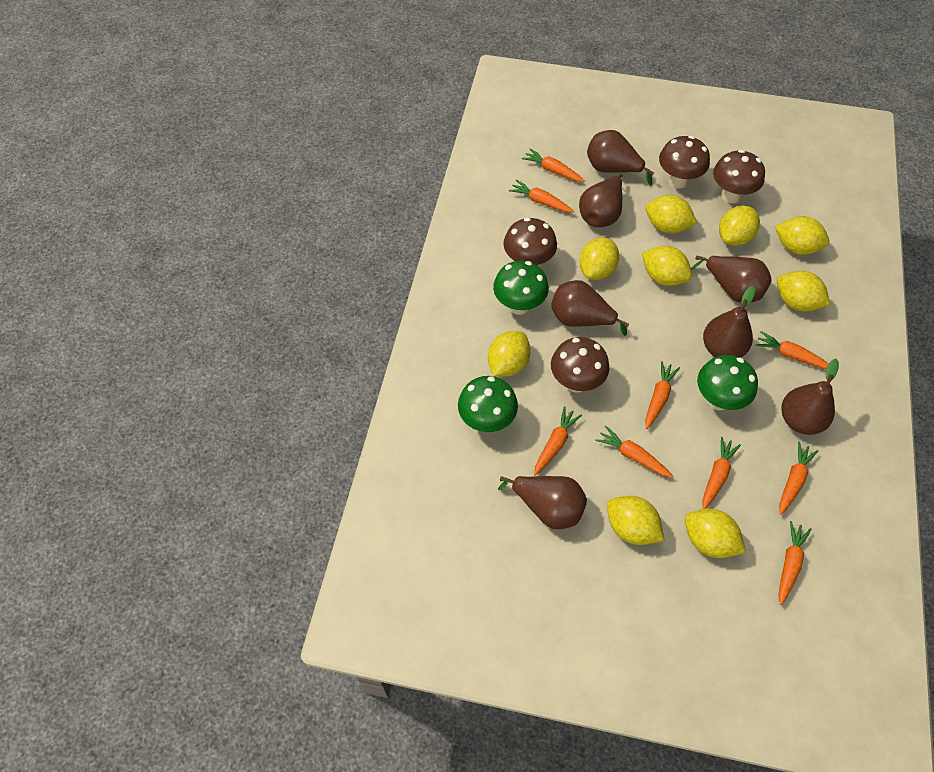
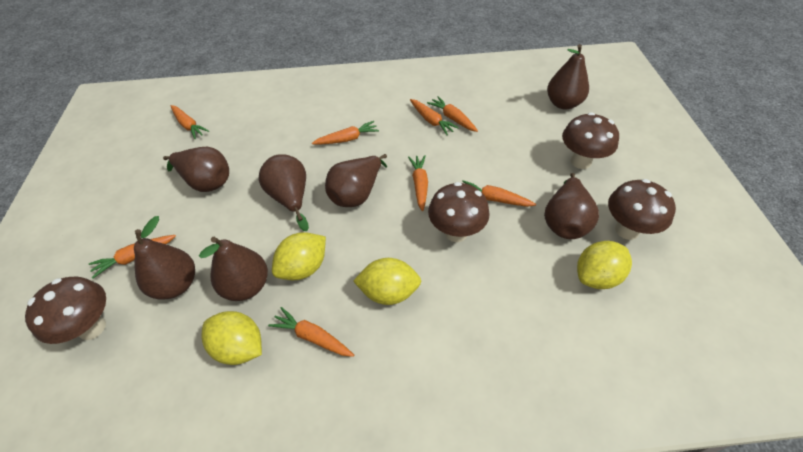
green mushroom: 3 -> 0
orange carrot: 9 -> 8
yellow lemon: 9 -> 4

